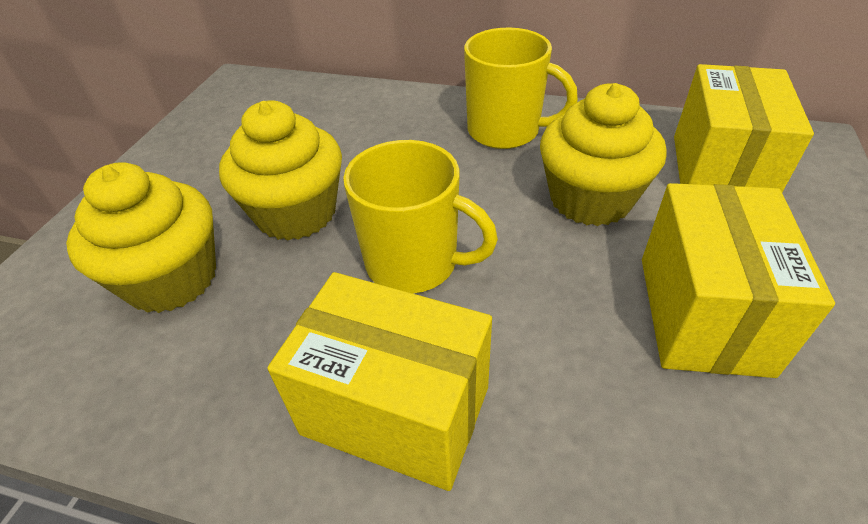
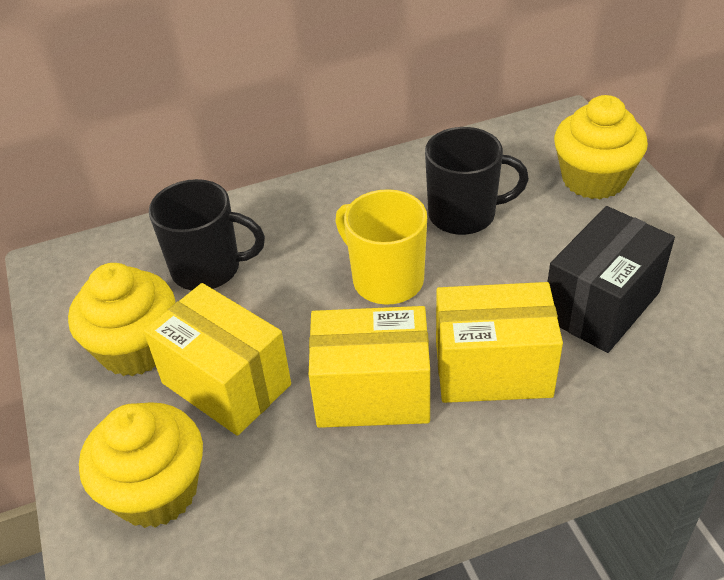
black box: 0 -> 1
black mug: 0 -> 2
yellow mug: 2 -> 1

